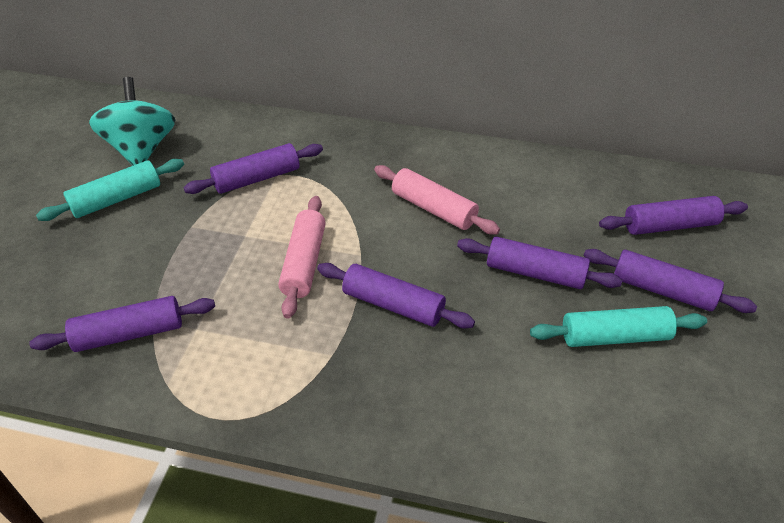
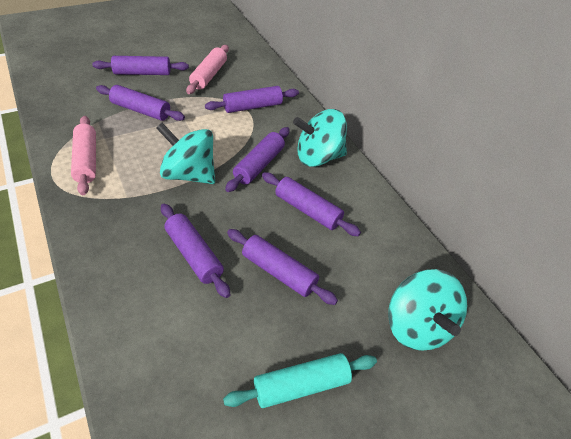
purple rolling pin: 6 -> 7
turquoise rolling pin: 2 -> 1
turquoise spinning top: 1 -> 3

